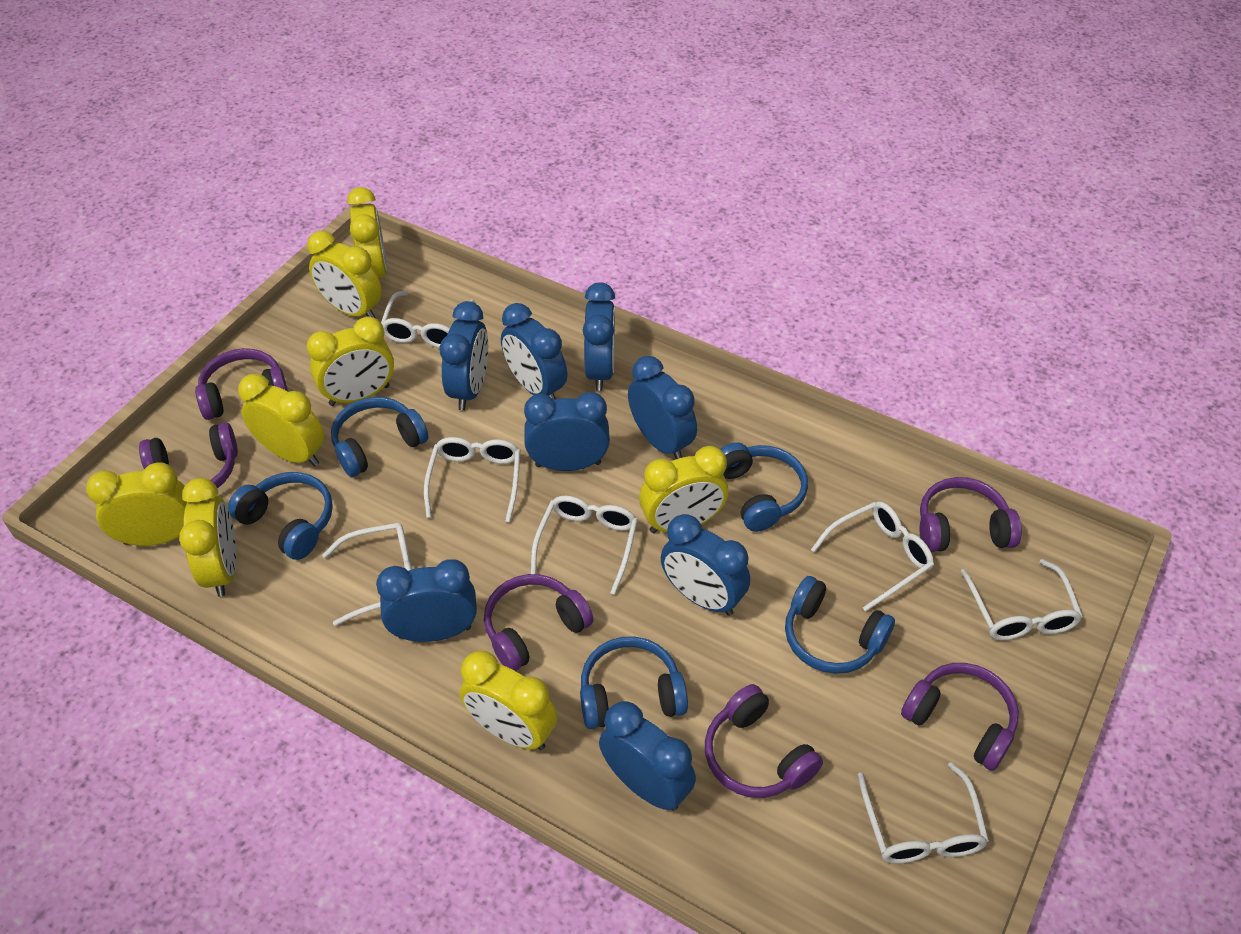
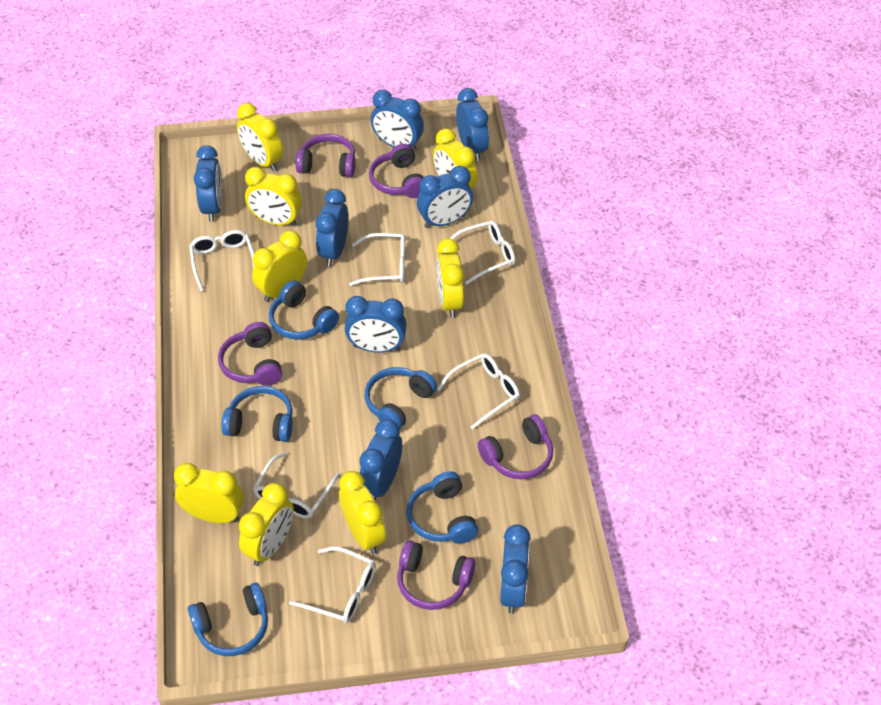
purple headphones: 6 -> 5
white glasses: 7 -> 6

